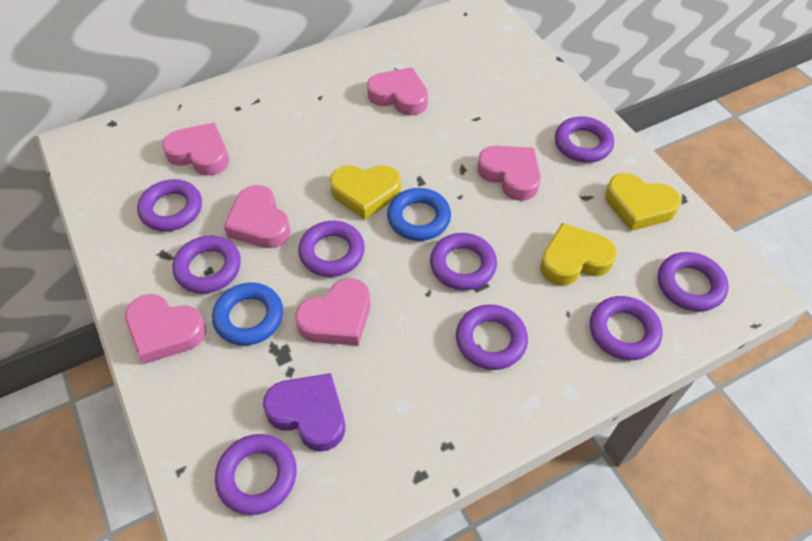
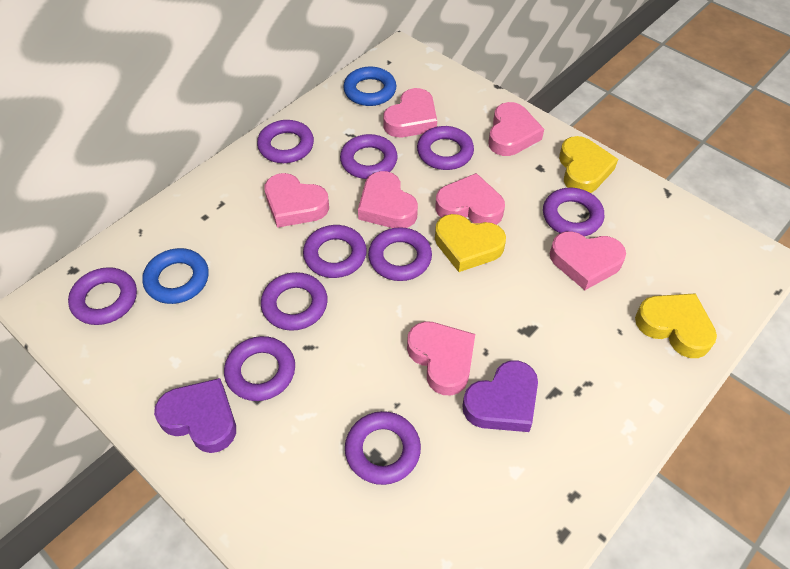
pink heart: 6 -> 7
purple heart: 1 -> 2
purple ring: 9 -> 10

